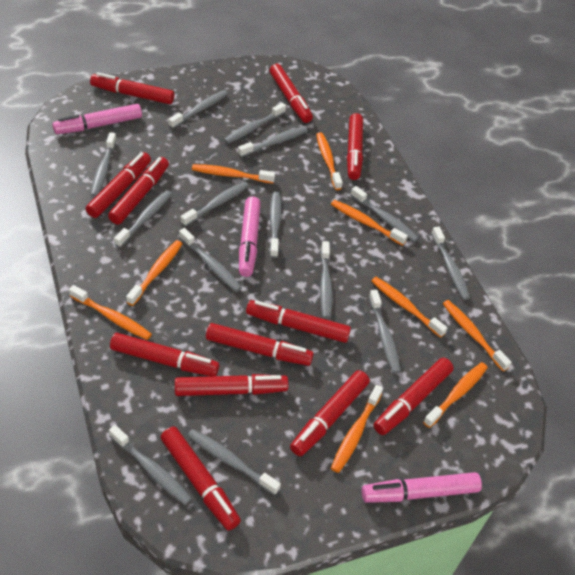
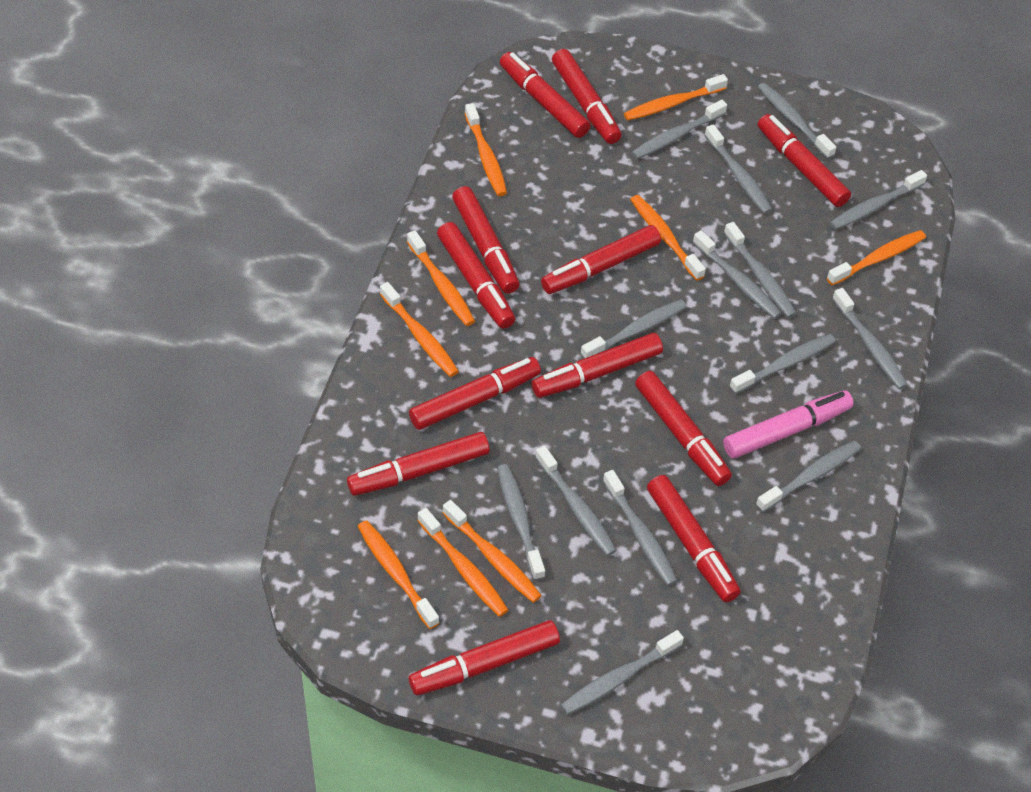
pink marker: 3 -> 1

